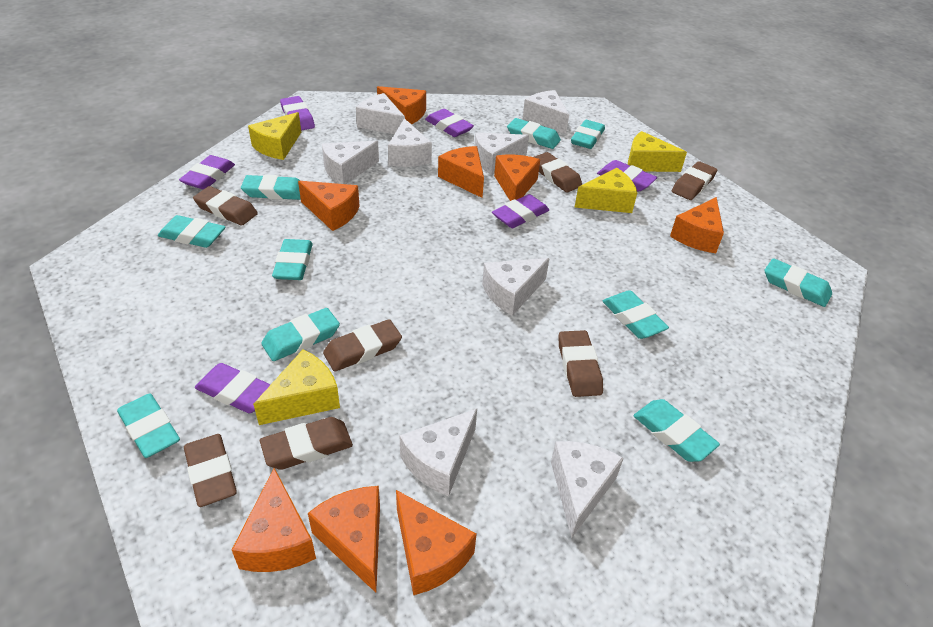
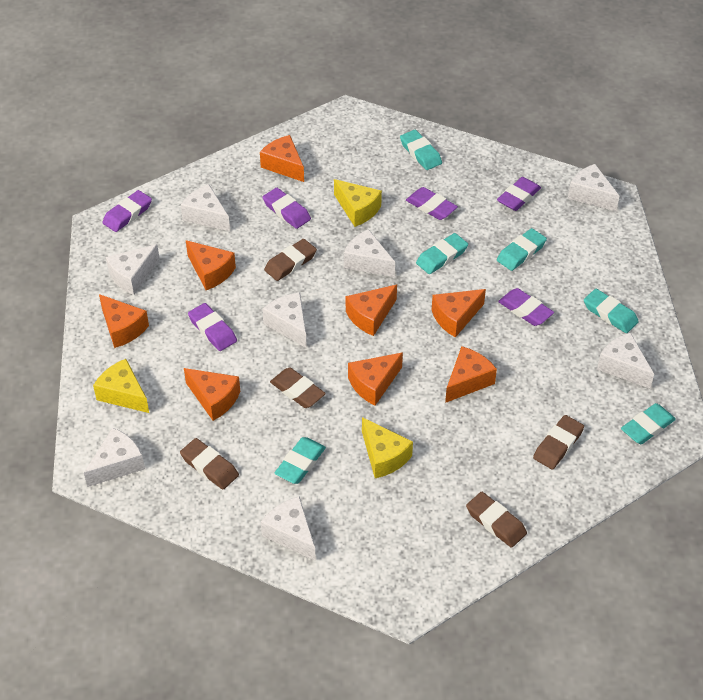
brown eraser: 7 -> 5
turquoise eraser: 10 -> 6
yellow cheese: 4 -> 3

